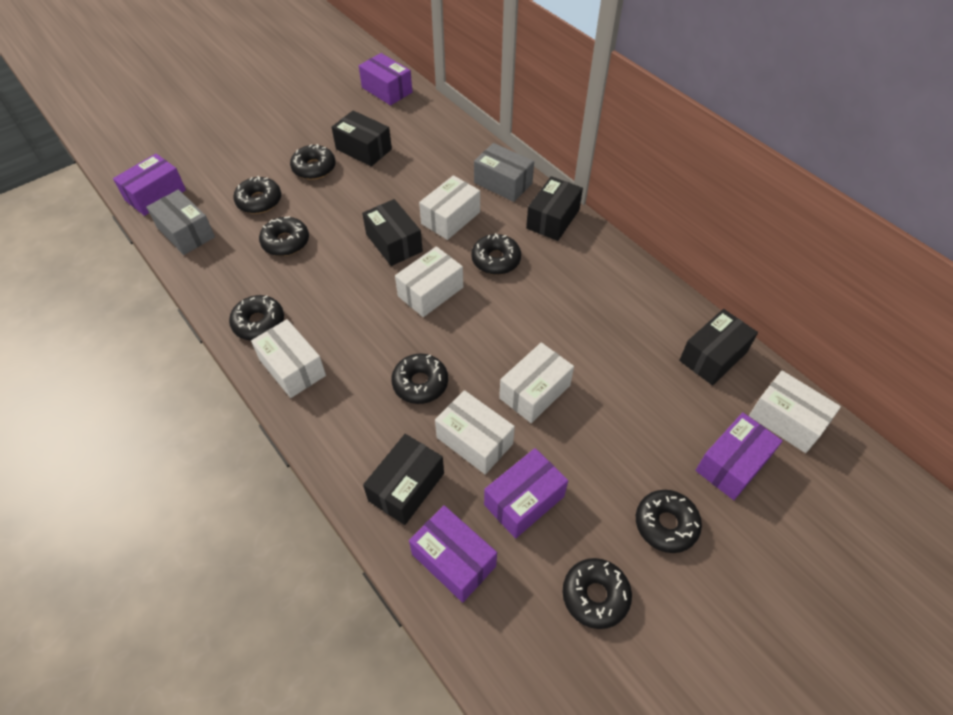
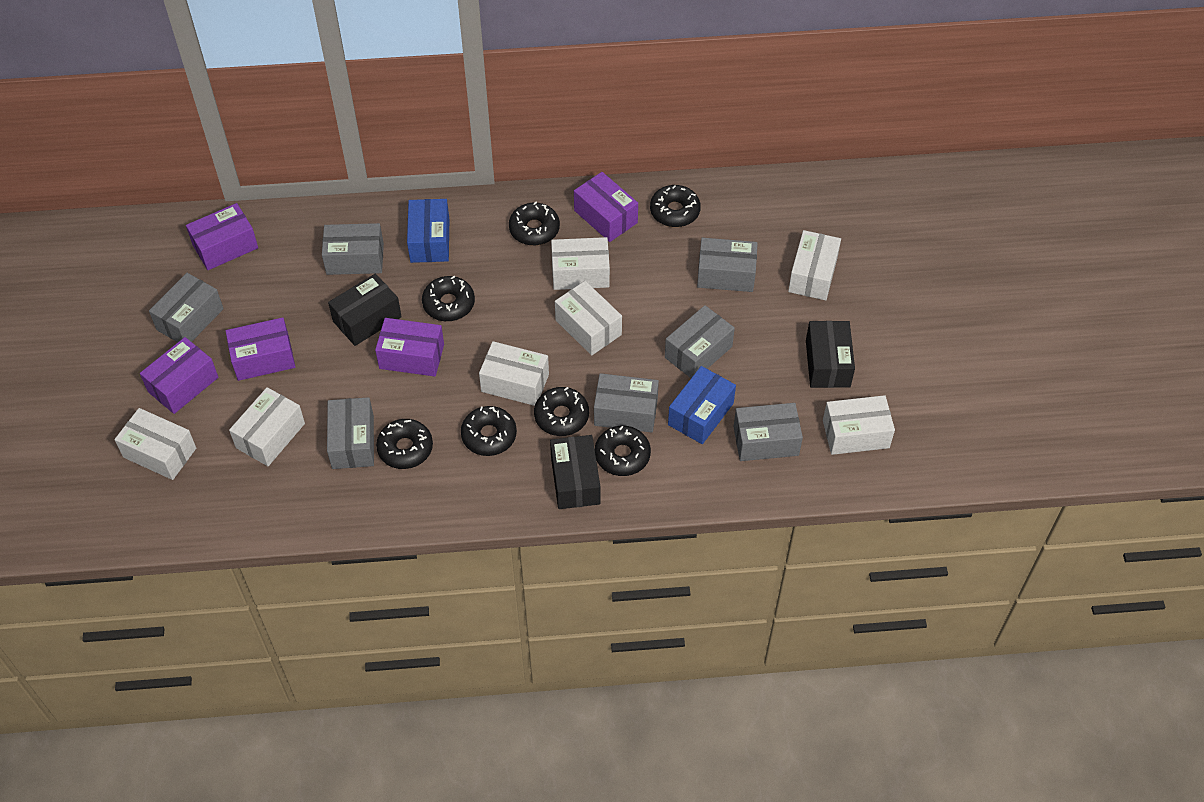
black box: 5 -> 3
black donut: 8 -> 7
blue box: 0 -> 2
grey box: 2 -> 7
white box: 6 -> 7

